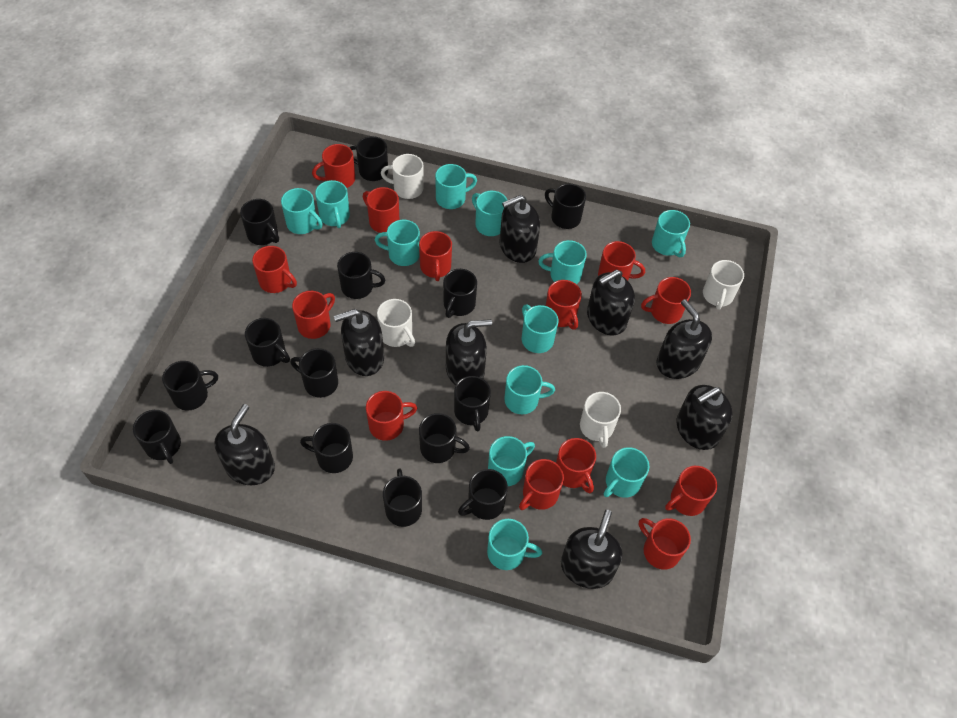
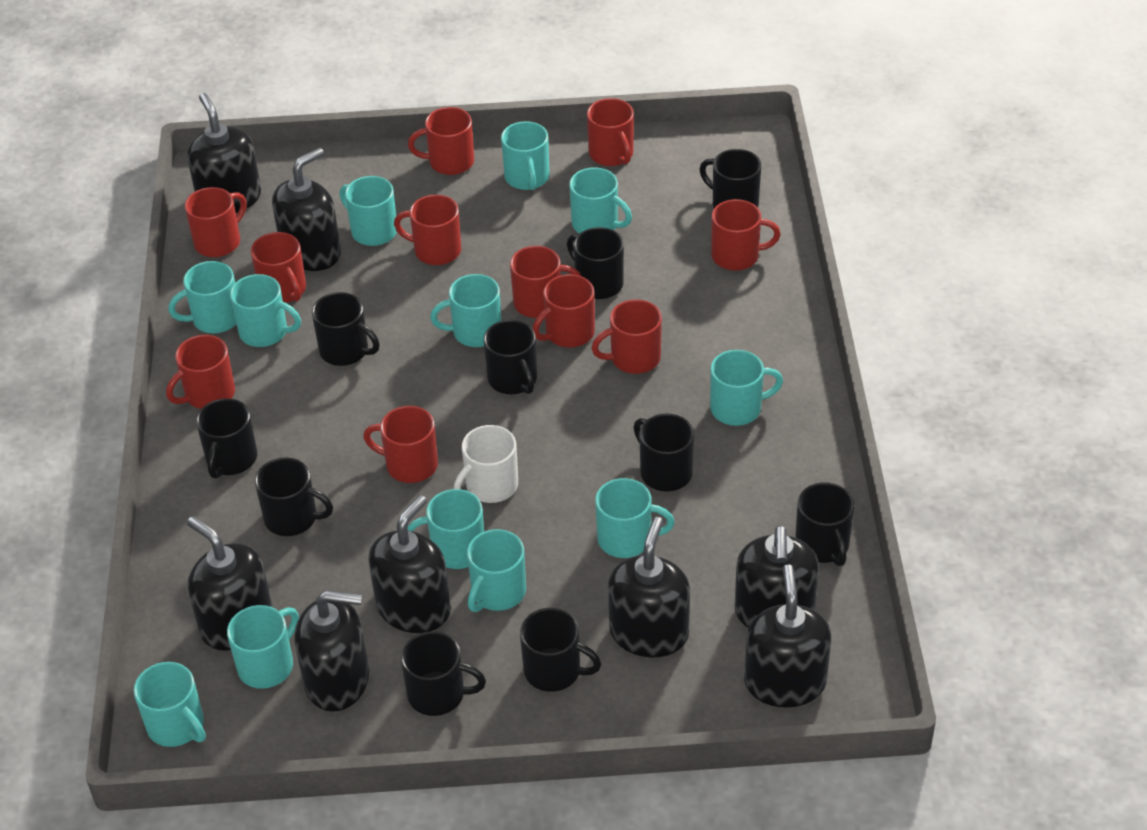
black mug: 14 -> 10
red mug: 13 -> 11
white mug: 4 -> 1

